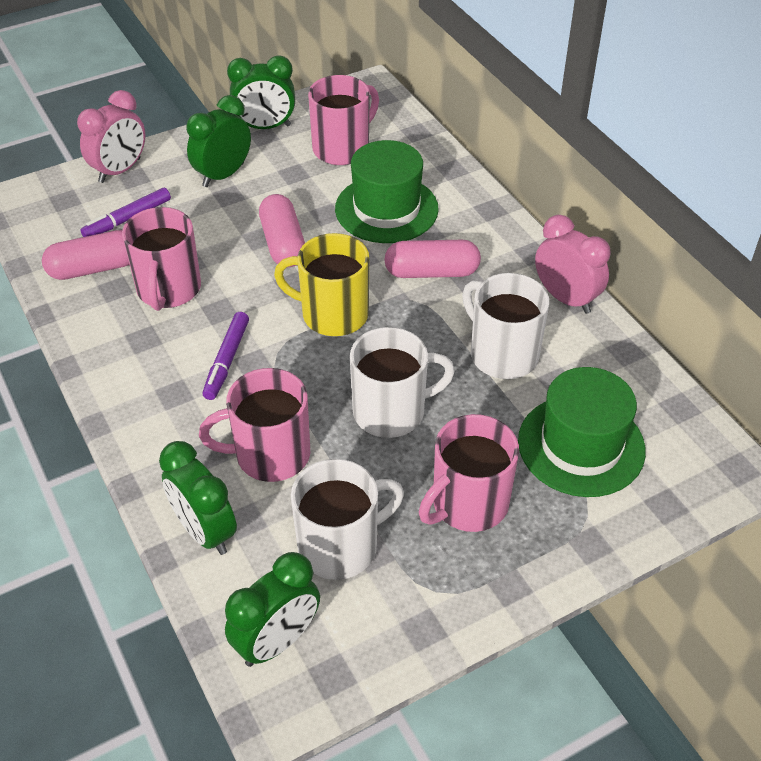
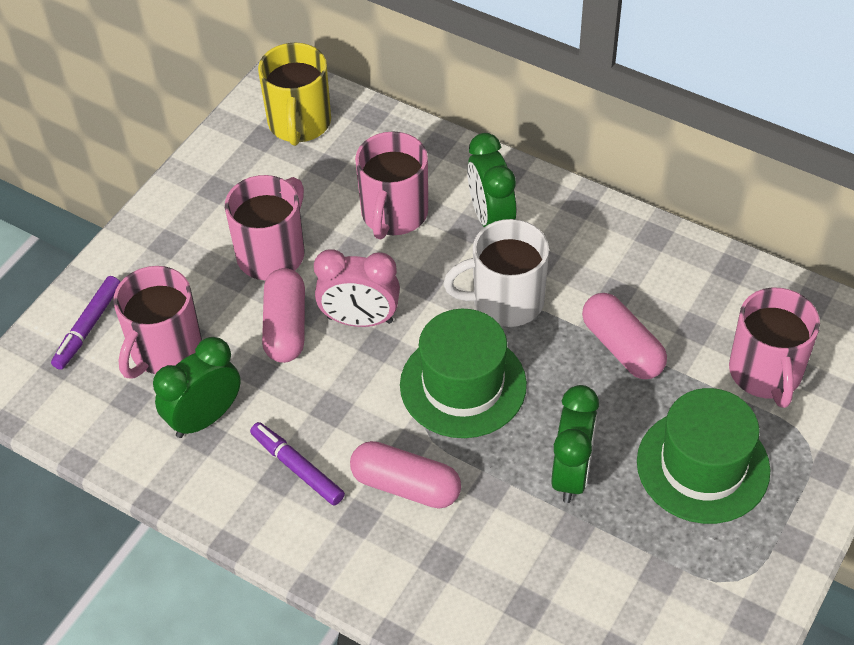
green clock: 4 -> 3
pink clock: 2 -> 1
white mug: 3 -> 1

